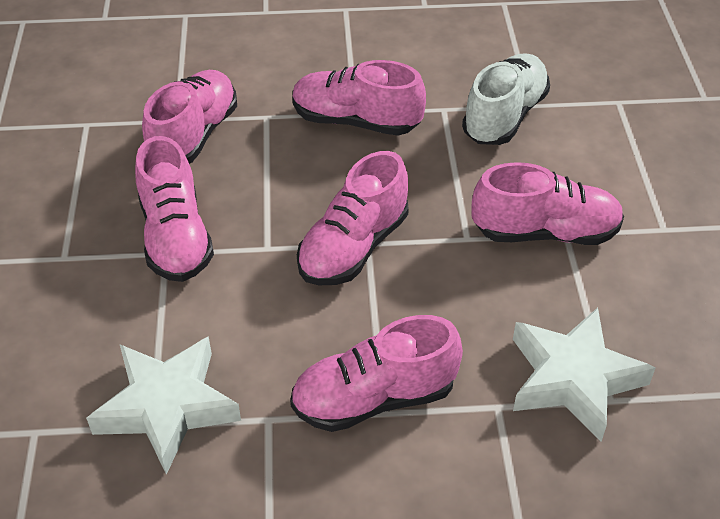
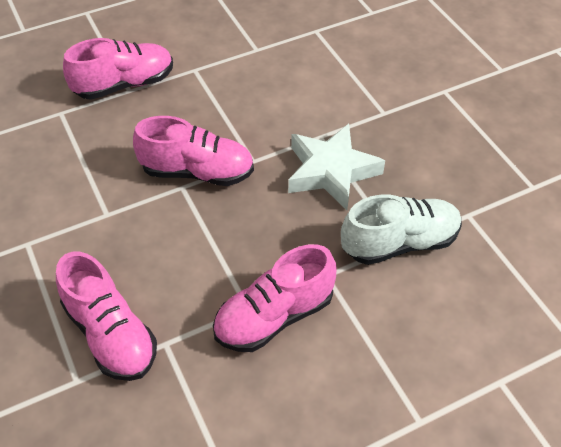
pink shoe: 6 -> 4
white star: 2 -> 1

